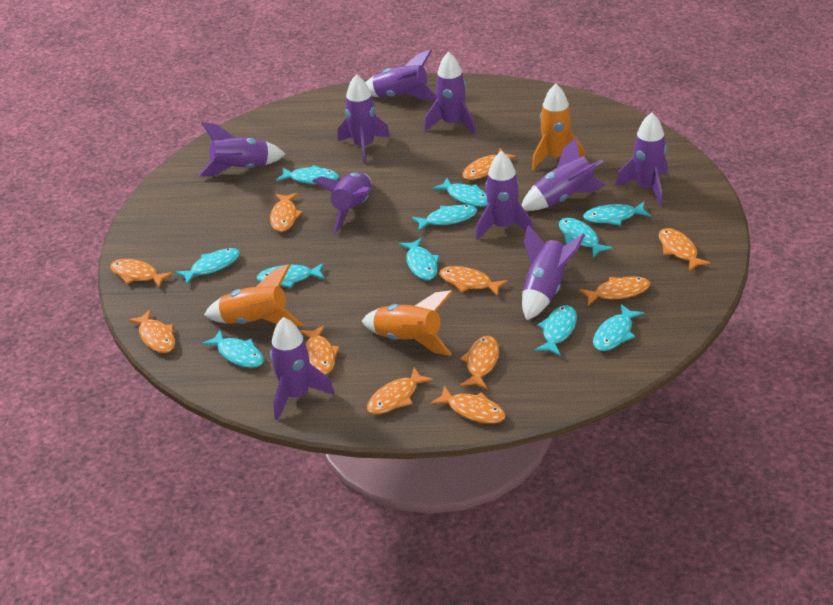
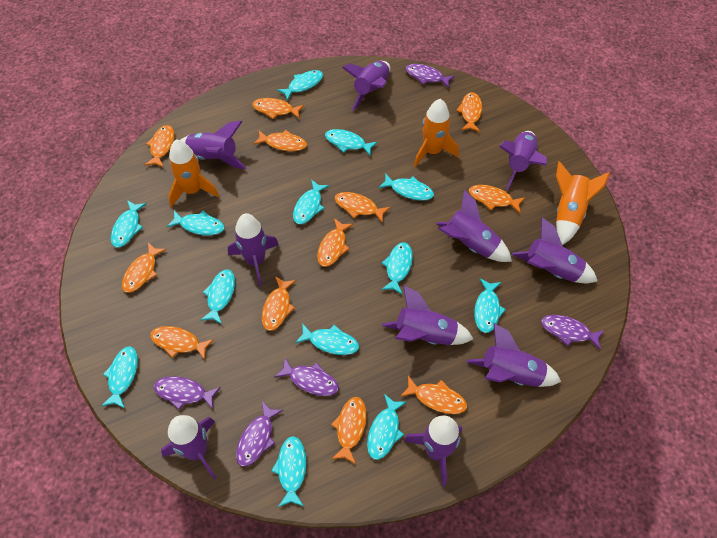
orange fish: 11 -> 12
purple fish: 0 -> 5
turquoise fish: 11 -> 13

